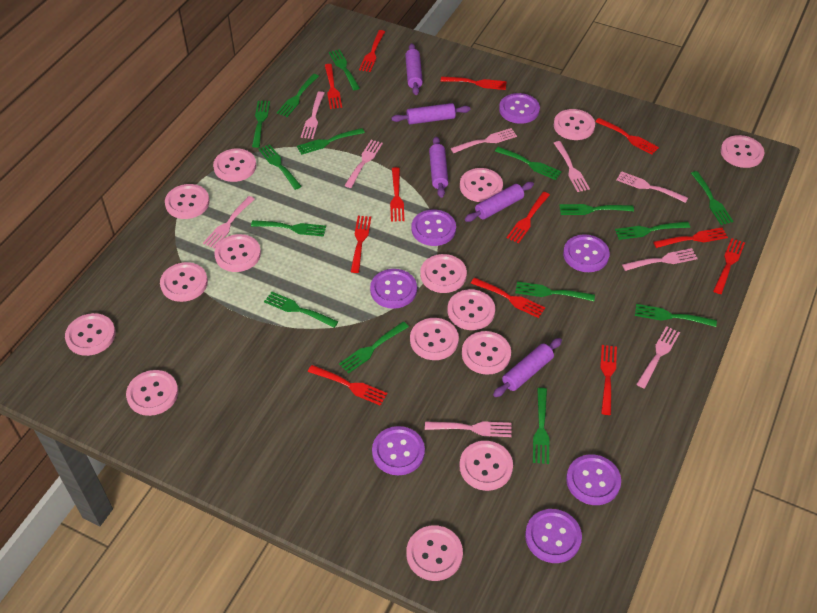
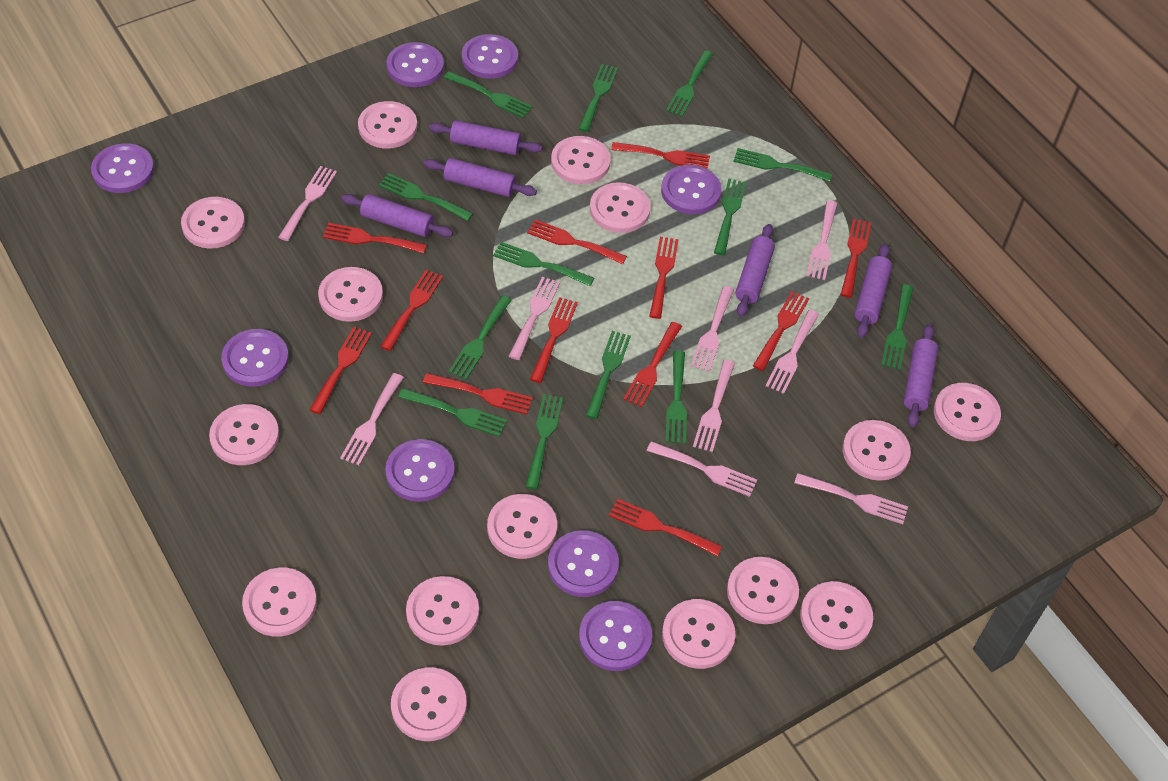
green fork: 15 -> 13
purple button: 7 -> 8
purple rolling pin: 5 -> 6

